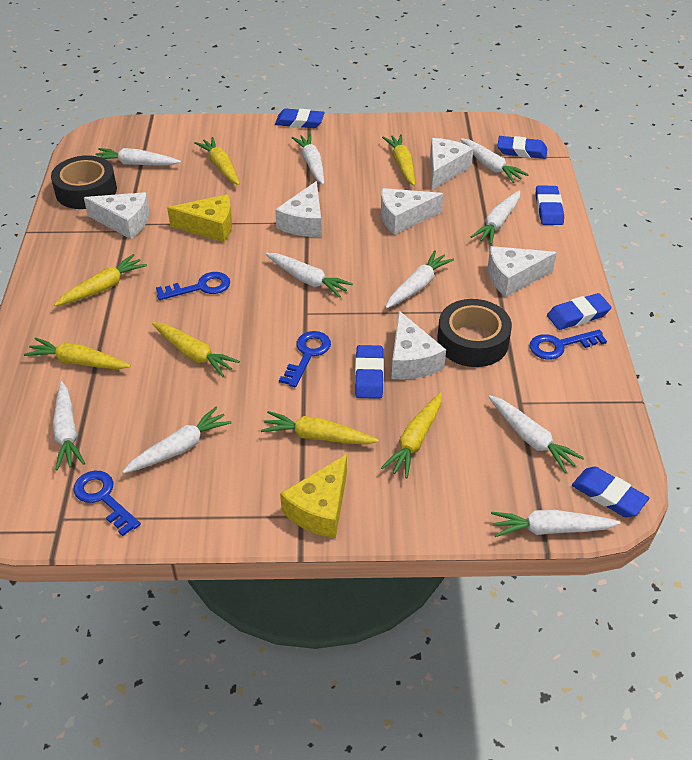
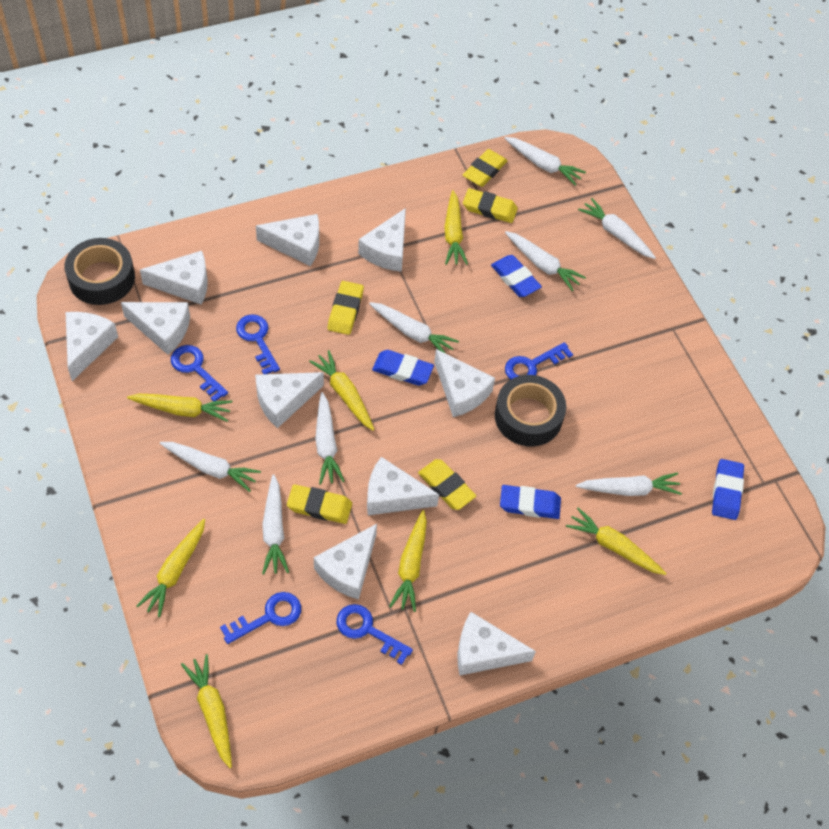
blue eraser: 6 -> 4
blue key: 4 -> 5
white carrot: 10 -> 8
white cheese: 6 -> 10
yellow cheese: 2 -> 0
yellow eraser: 0 -> 5

